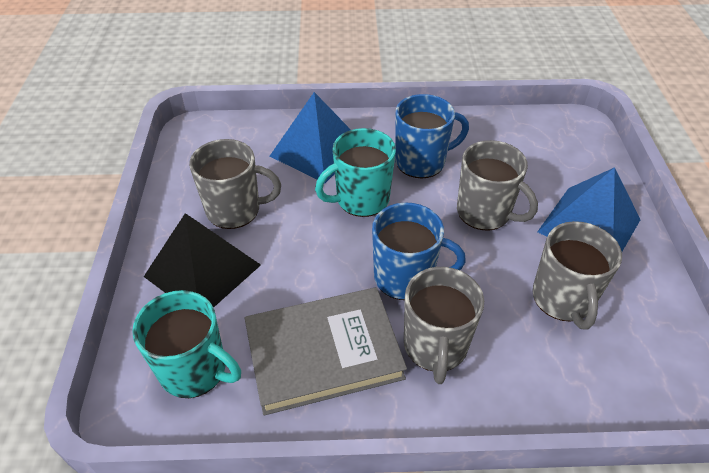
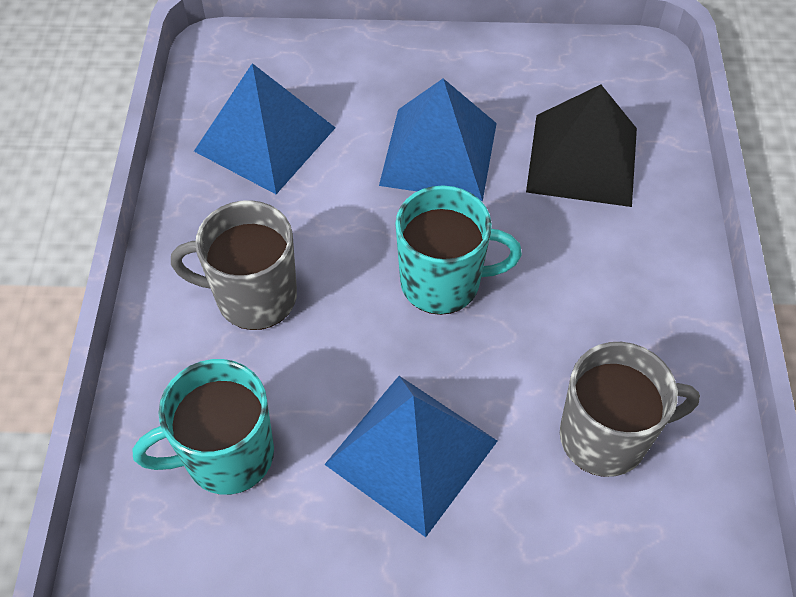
blue mug: 2 -> 0
blue pyramid: 2 -> 3
grey book: 1 -> 0
grey mug: 4 -> 2

